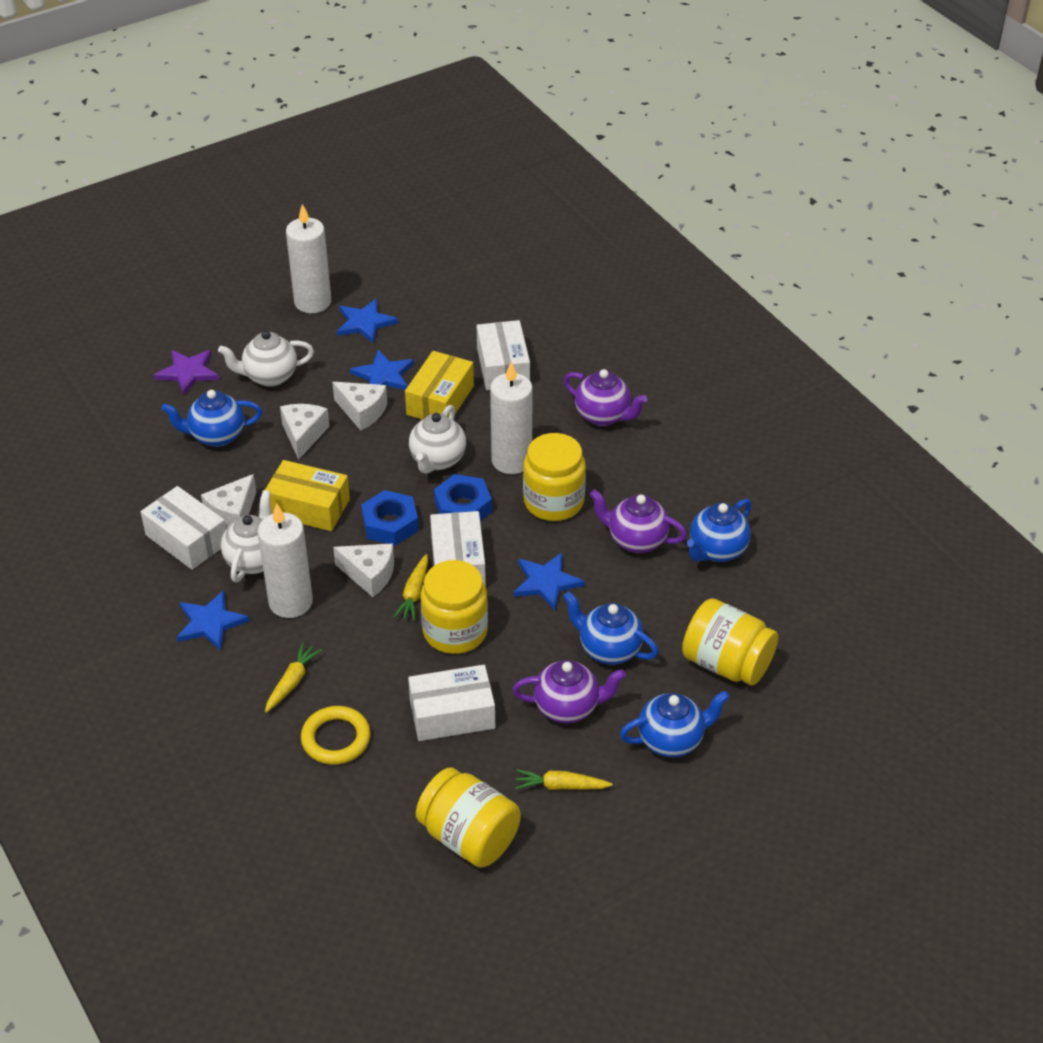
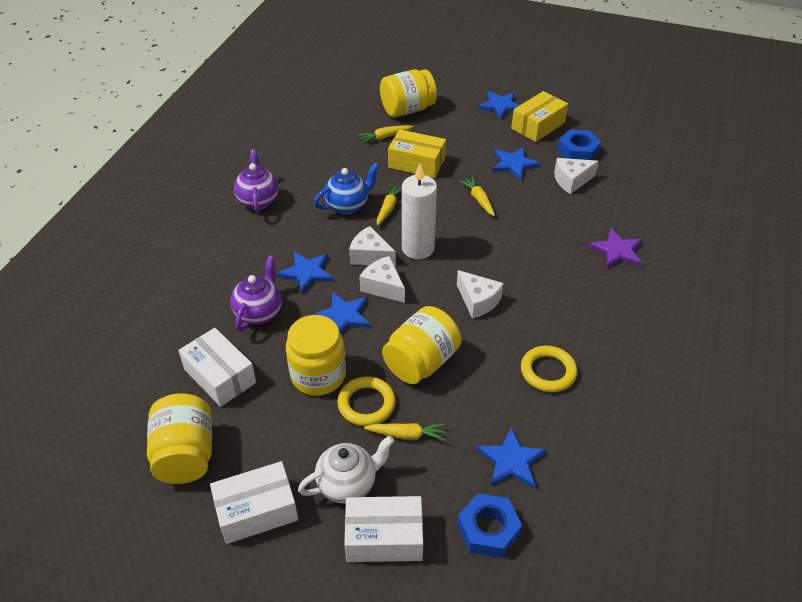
blue star: 4 -> 5
blue teapot: 4 -> 1
purple teapot: 3 -> 2
white box: 4 -> 3
white candle: 3 -> 1
white teapot: 3 -> 1
yellow carrot: 3 -> 4
yellow ring: 1 -> 2

